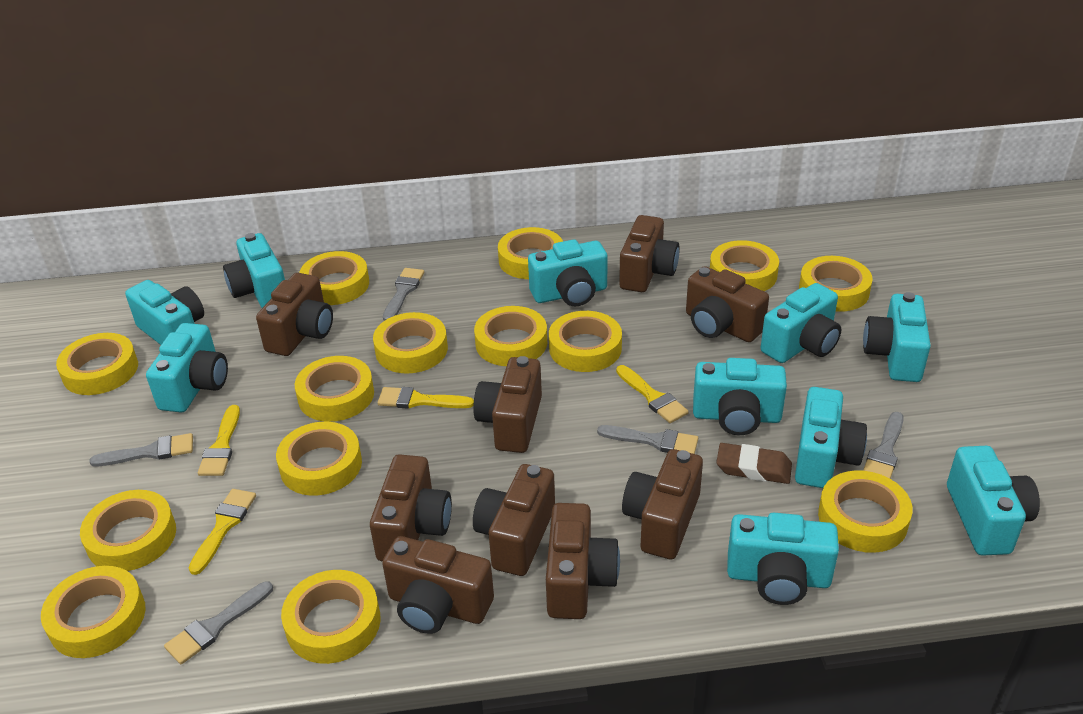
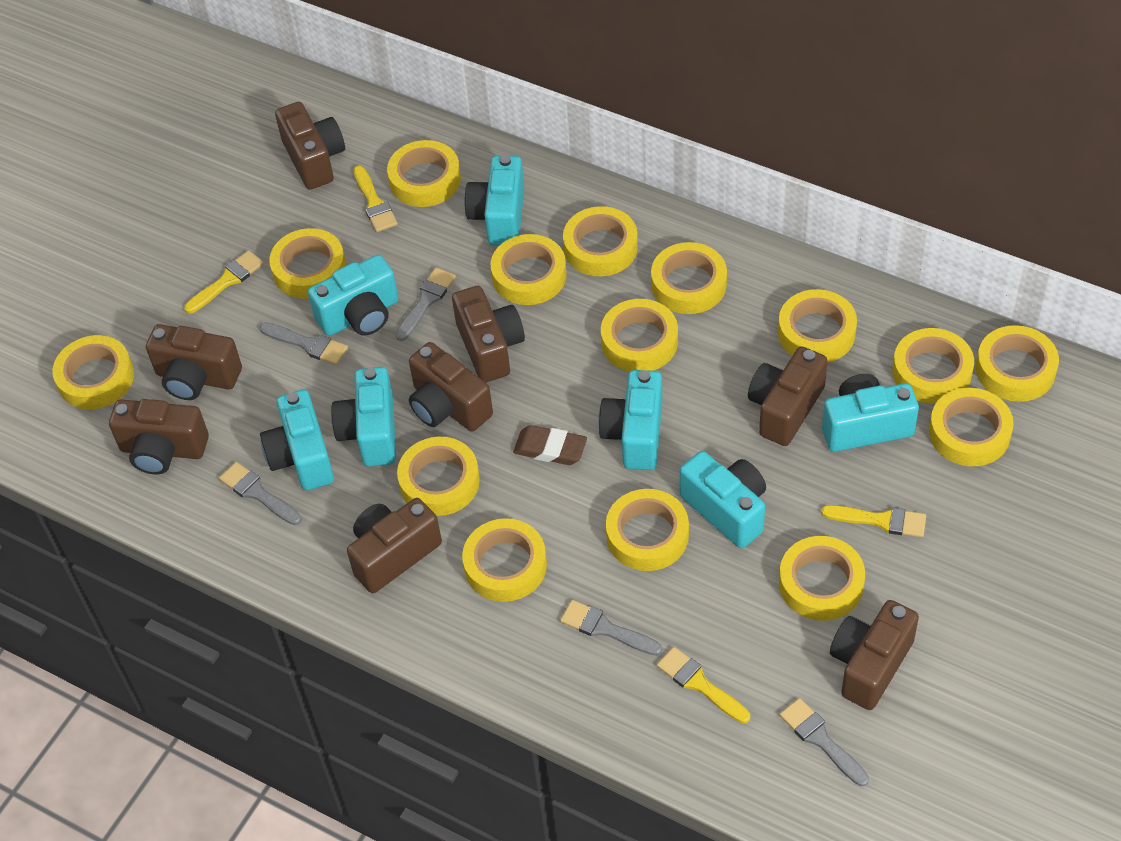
brown camera: 9 -> 8
turquoise camera: 10 -> 7
yellow tape: 14 -> 15

